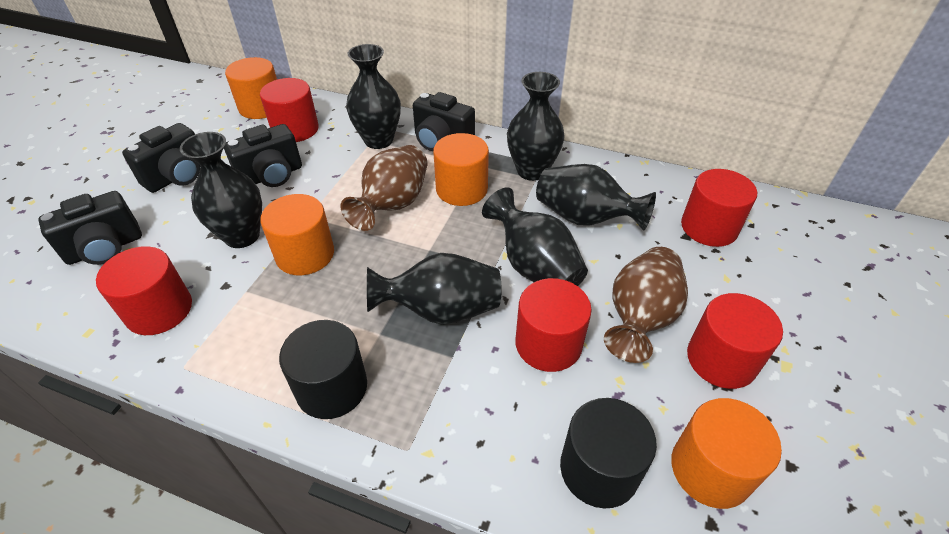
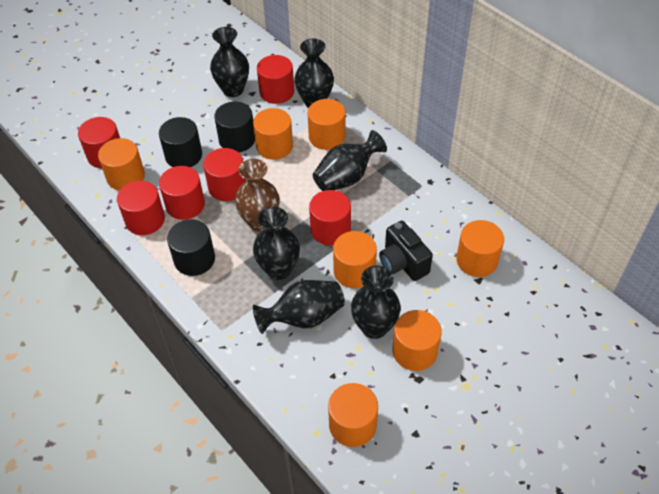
black camera: 4 -> 1
black cylinder: 2 -> 3
brown vase: 2 -> 1
orange cylinder: 4 -> 7
red cylinder: 5 -> 6

